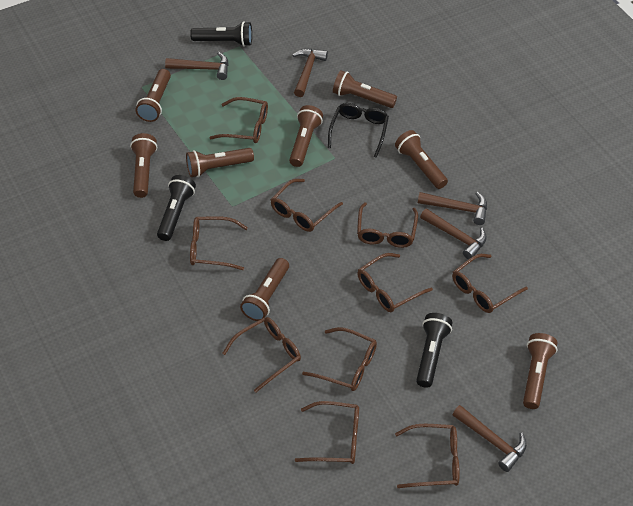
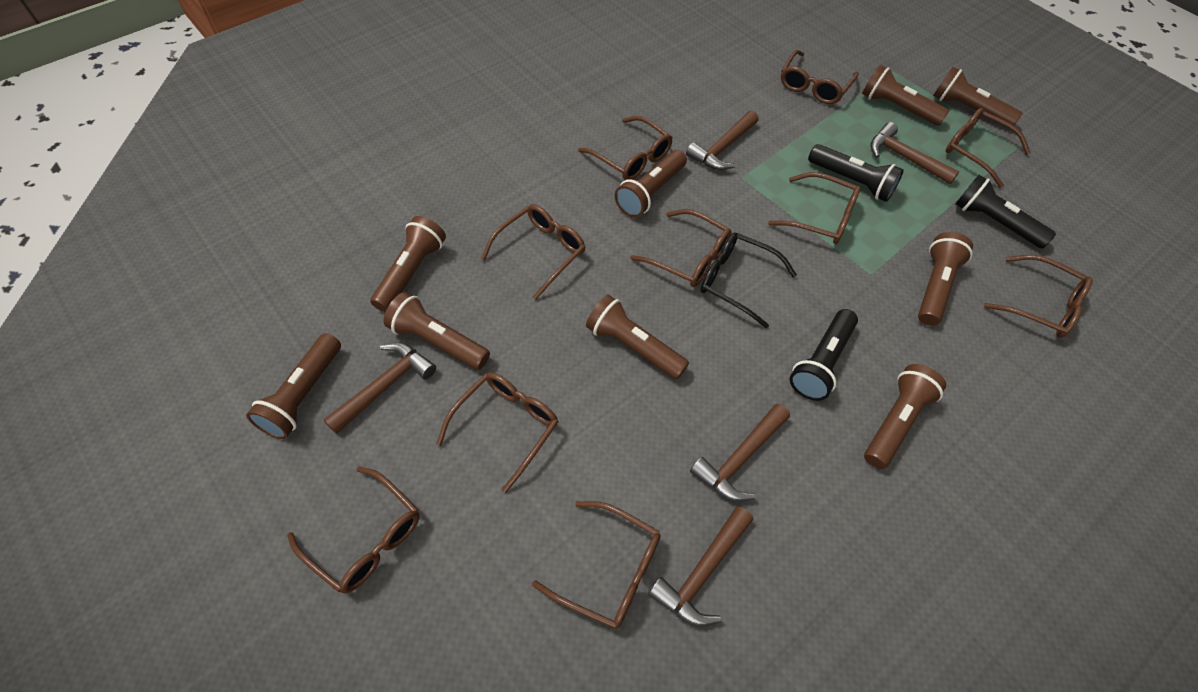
brown flashlight: 8 -> 9

